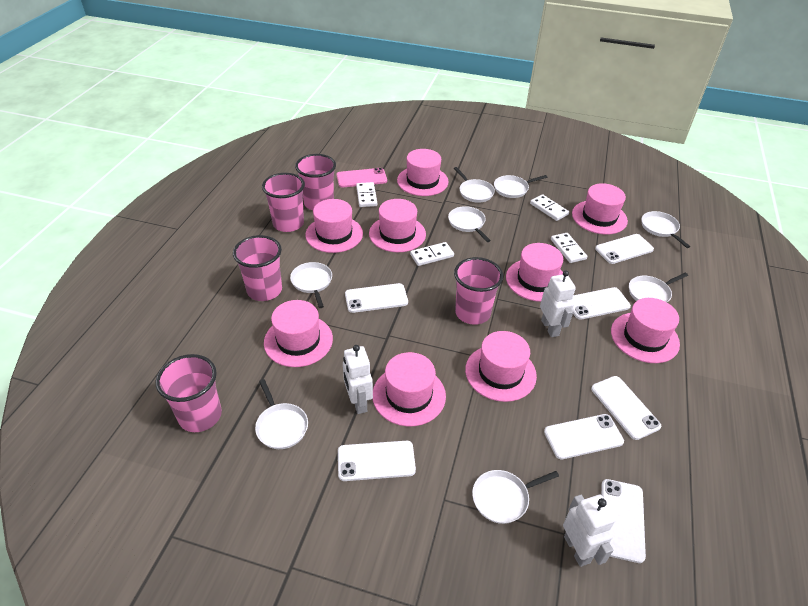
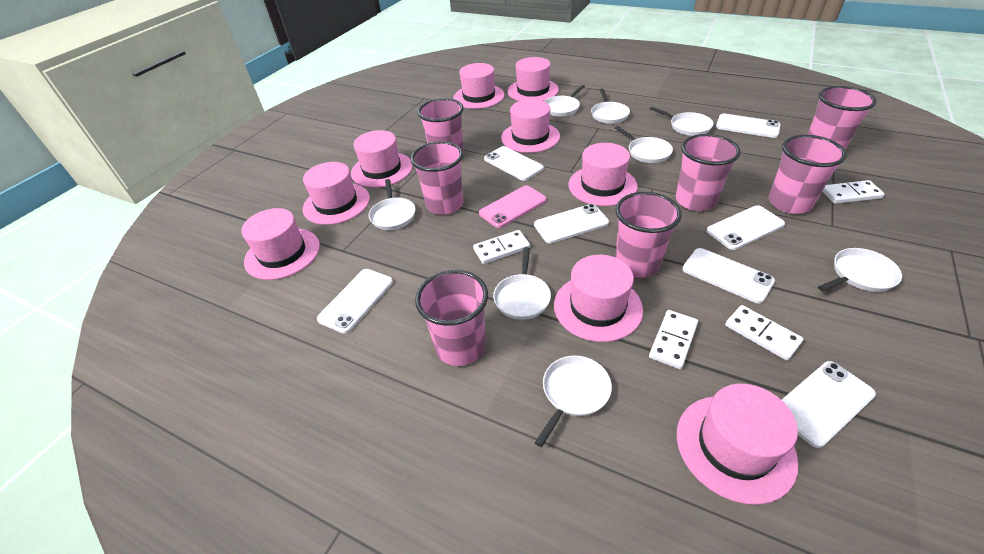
pink cup: 5 -> 7
white robot: 3 -> 0

